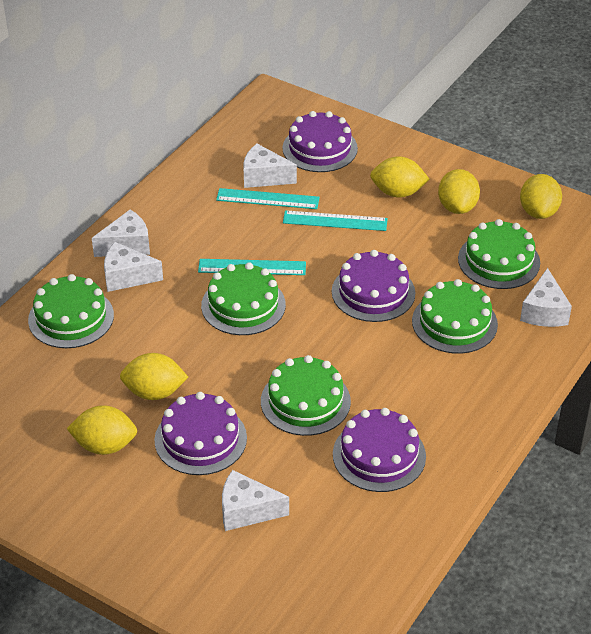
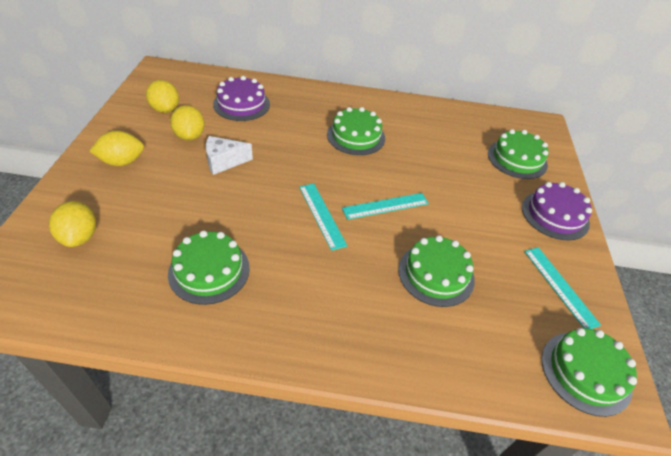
purple cake: 4 -> 2
white cheese: 5 -> 1
yellow lemon: 5 -> 4

